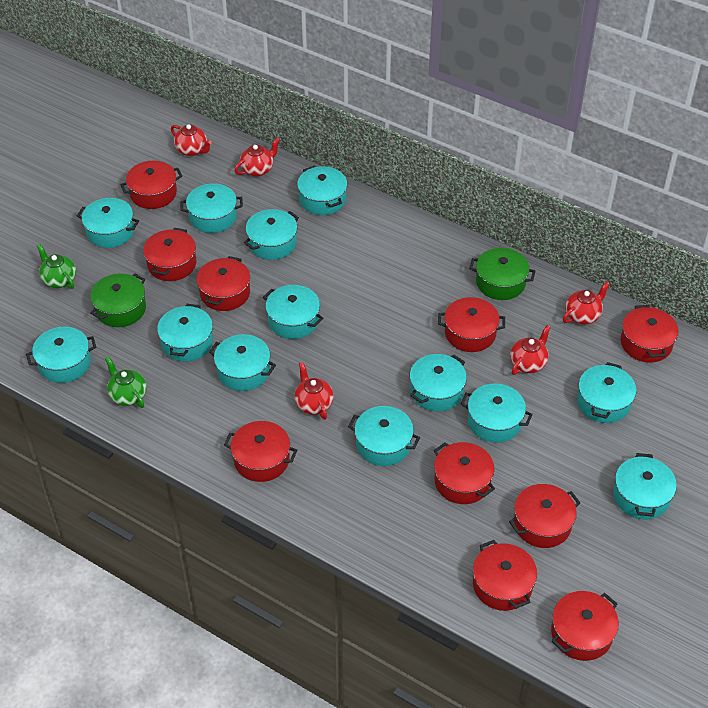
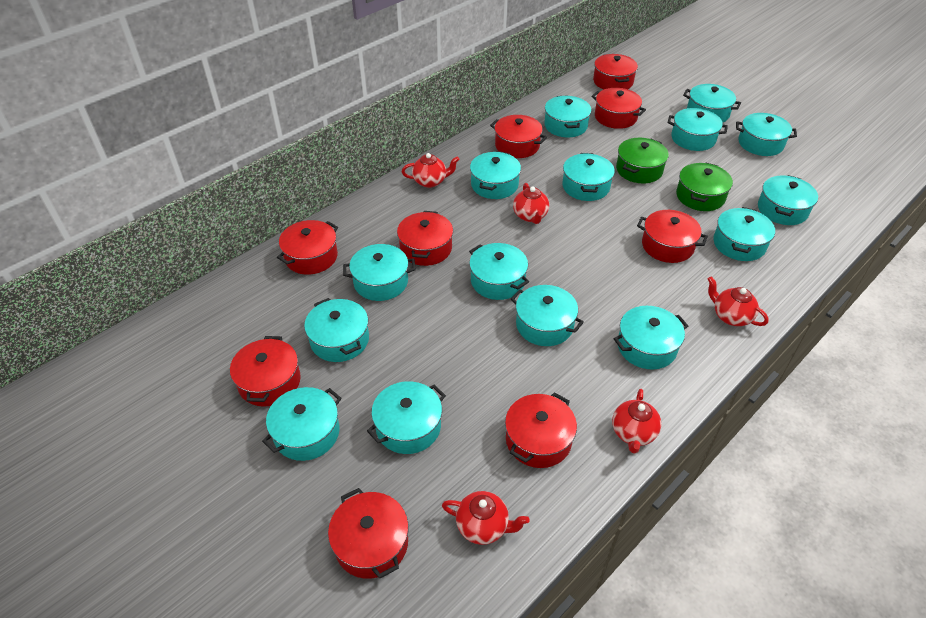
green teapot: 2 -> 0
red pot: 10 -> 9
turquoise pot: 13 -> 15

